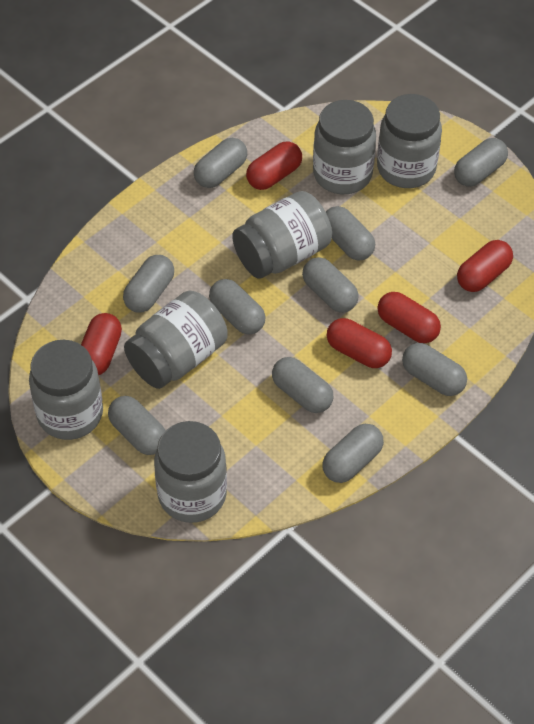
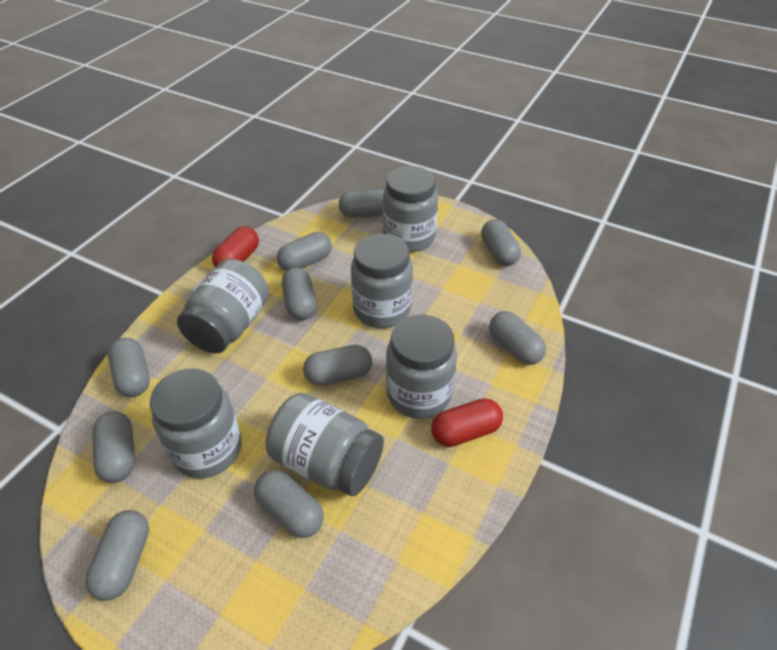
red capsule: 5 -> 2

